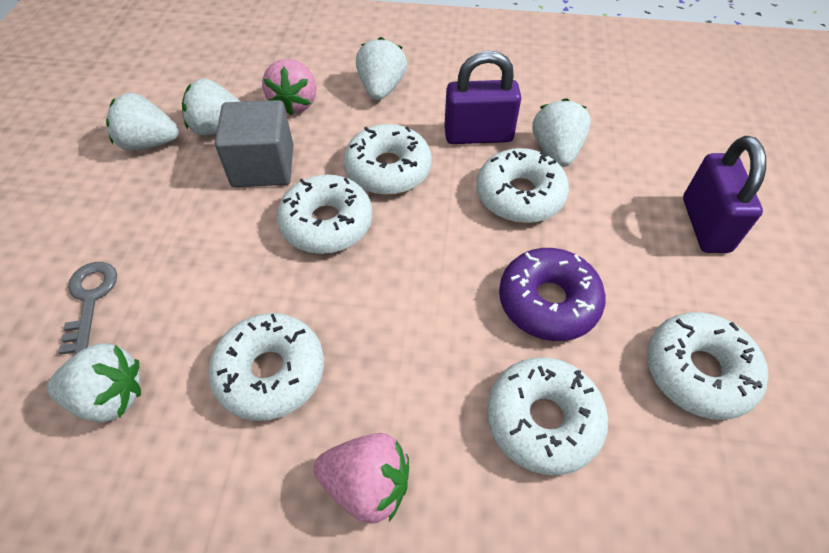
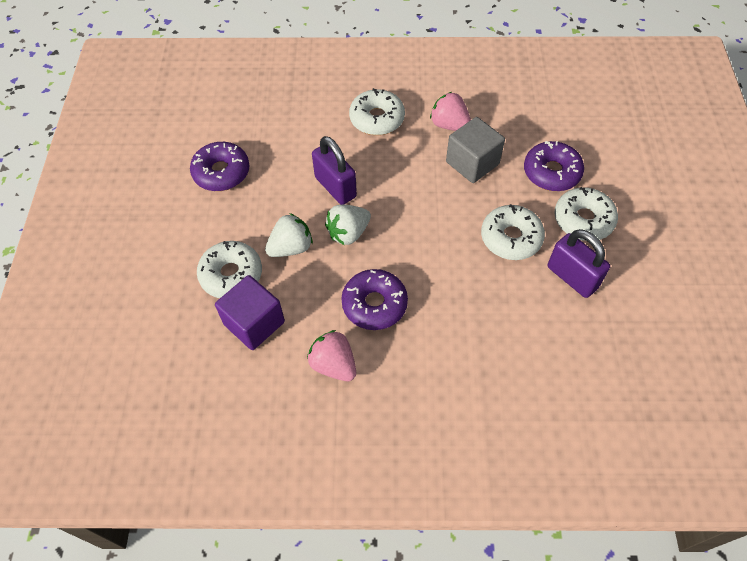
grey key: 1 -> 0
purple cube: 0 -> 1
purple donut: 1 -> 3
white donut: 6 -> 4
white strawberry: 5 -> 2

